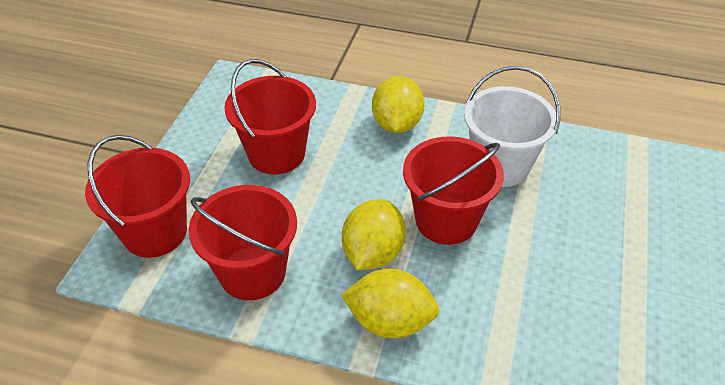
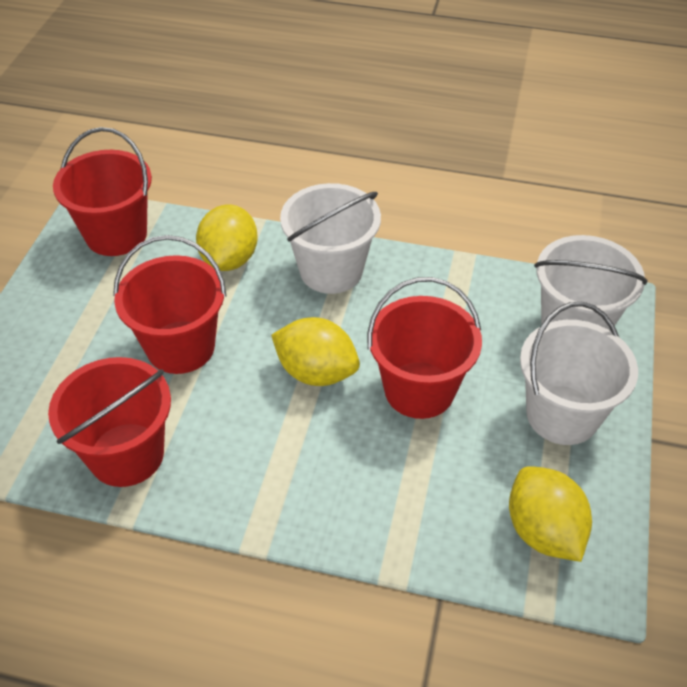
white bucket: 1 -> 3

